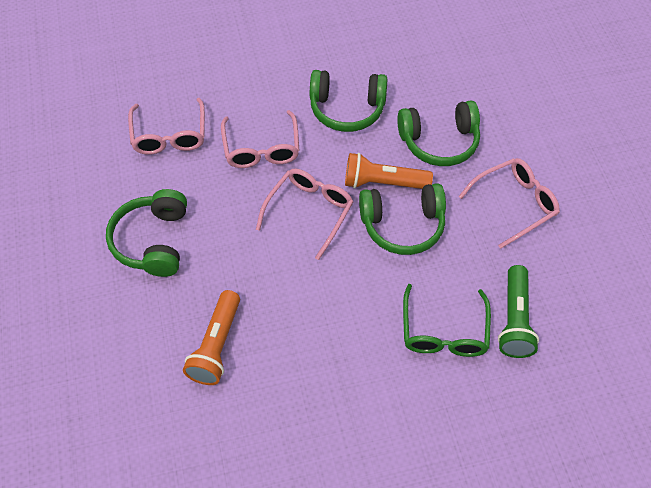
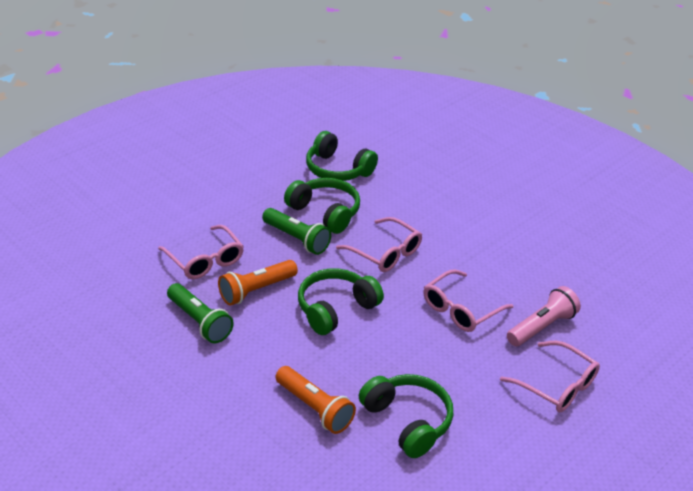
green flashlight: 1 -> 2
green glasses: 1 -> 0
pink flashlight: 0 -> 1

